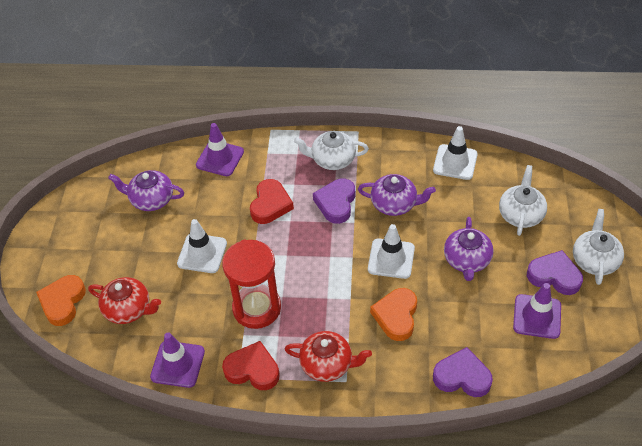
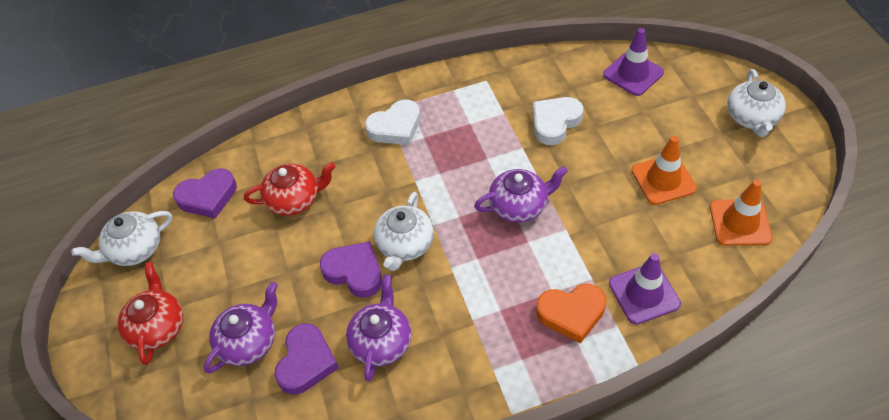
orange heart: 2 -> 1
orange traffic cone: 0 -> 2
purple traffic cone: 3 -> 2
red heart: 2 -> 0
red hourglass: 1 -> 0
white heart: 0 -> 2
white traffic cone: 3 -> 0

